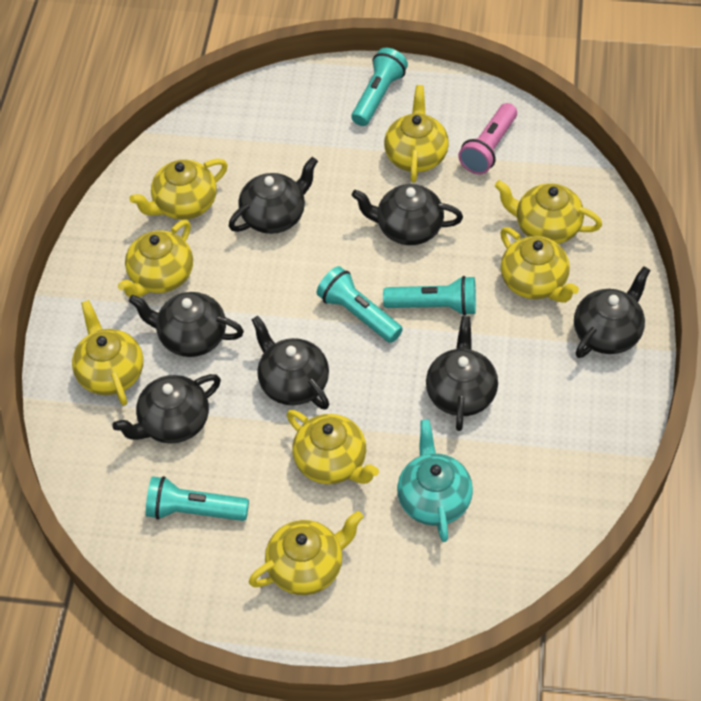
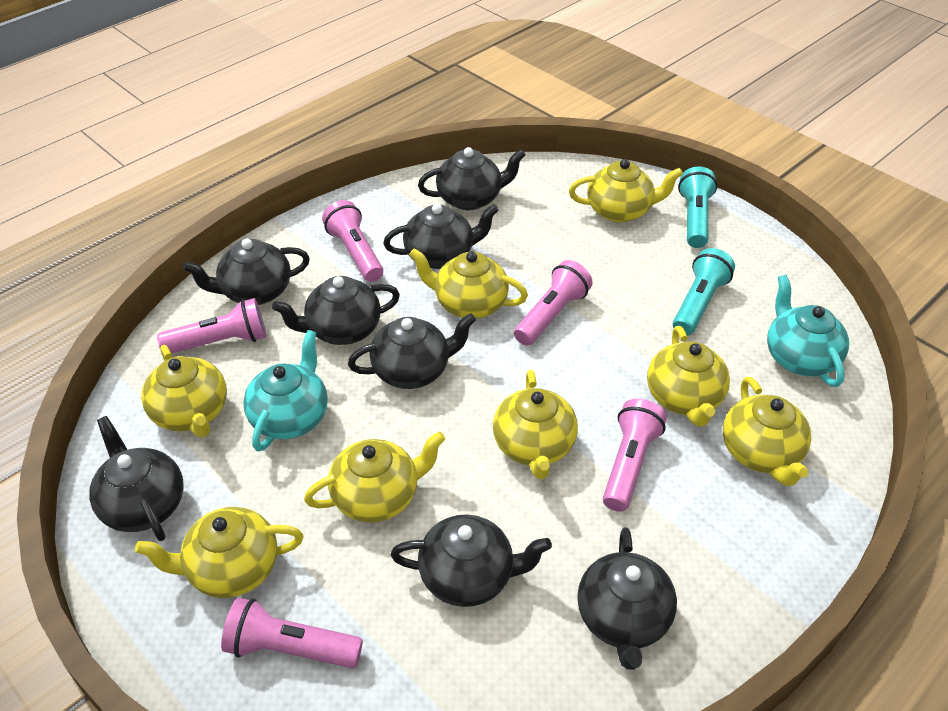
black teapot: 7 -> 8
pink flashlight: 1 -> 5
turquoise flashlight: 4 -> 2
turquoise teapot: 1 -> 2

